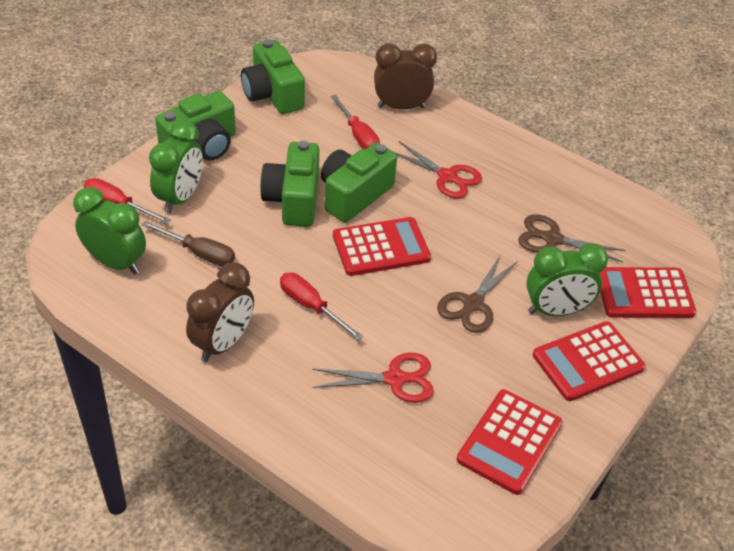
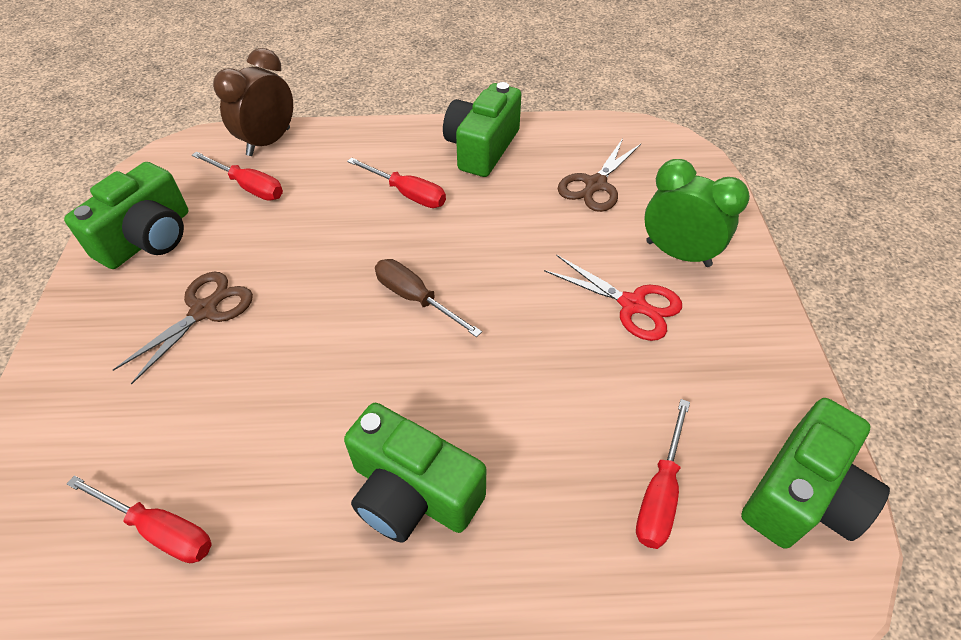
brown clock: 2 -> 1
green clock: 3 -> 1
red calculator: 4 -> 0
red scissors: 2 -> 1
red screwdriver: 3 -> 4

